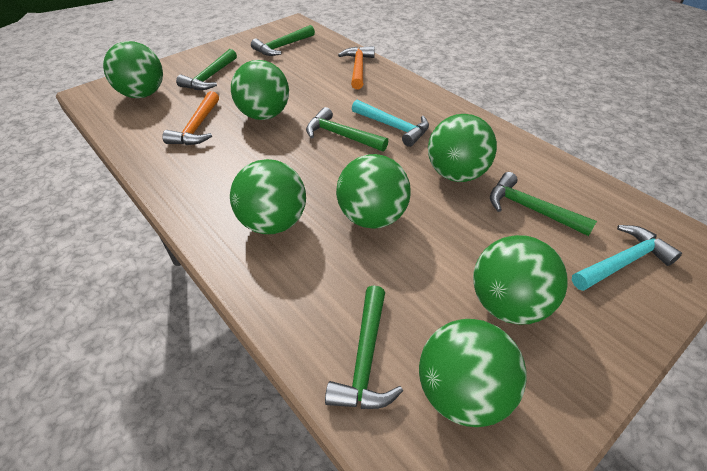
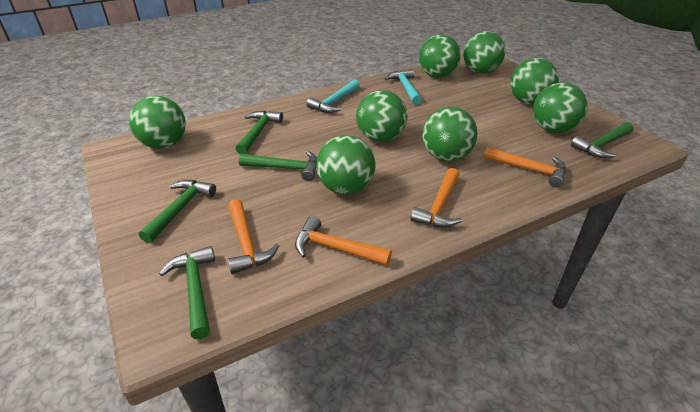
green ball: 7 -> 8
orange hammer: 2 -> 4

